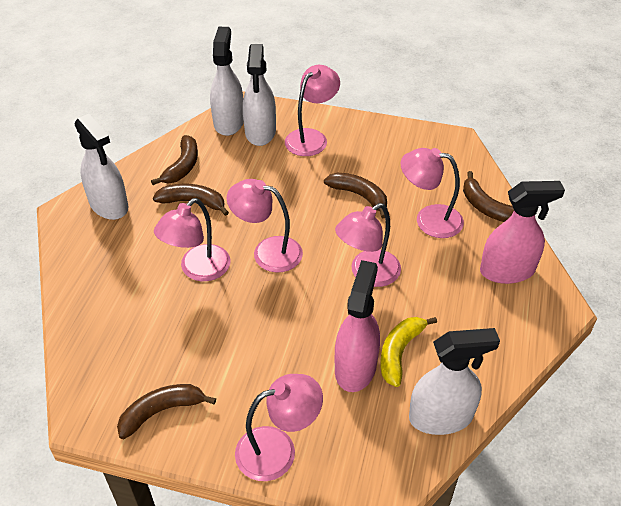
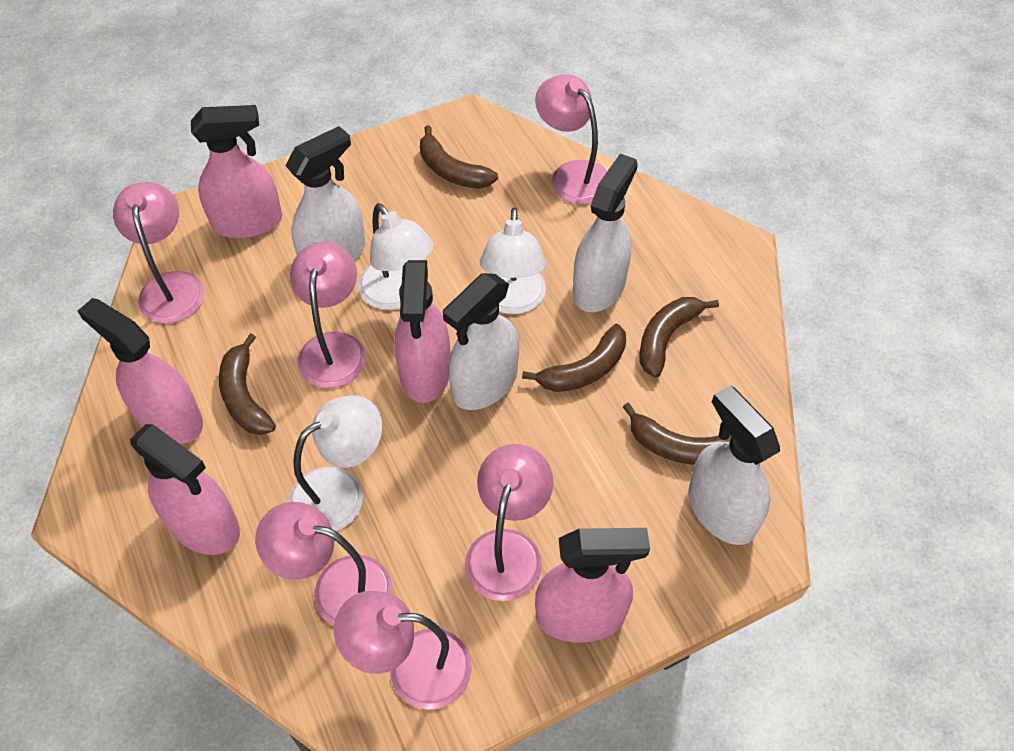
pink spray bottle: 2 -> 5
white lamp: 0 -> 3
yellow banana: 1 -> 0

